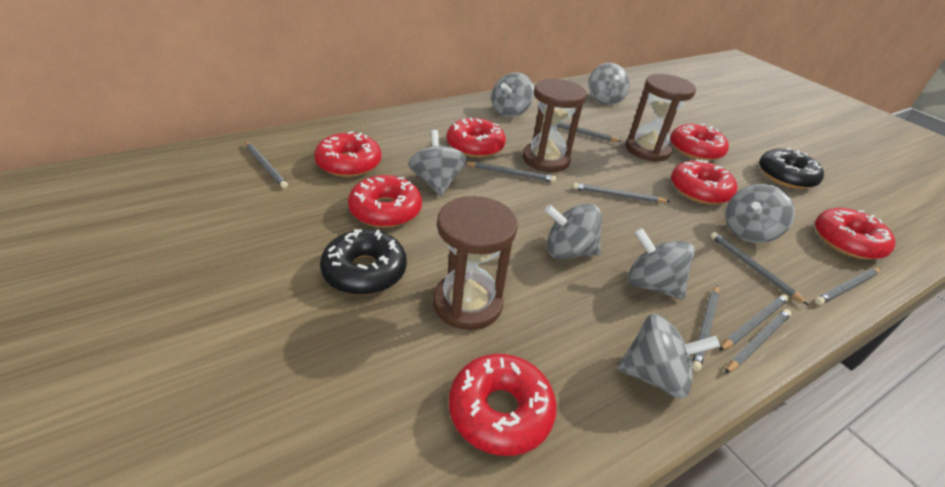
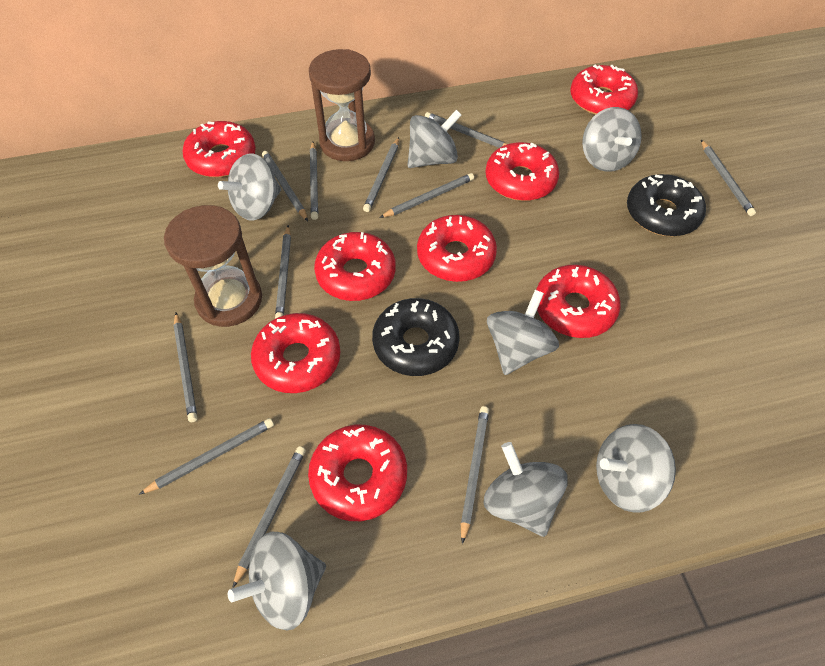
brown hourglass: 3 -> 2
grey pencil: 9 -> 11
red donut: 7 -> 8

